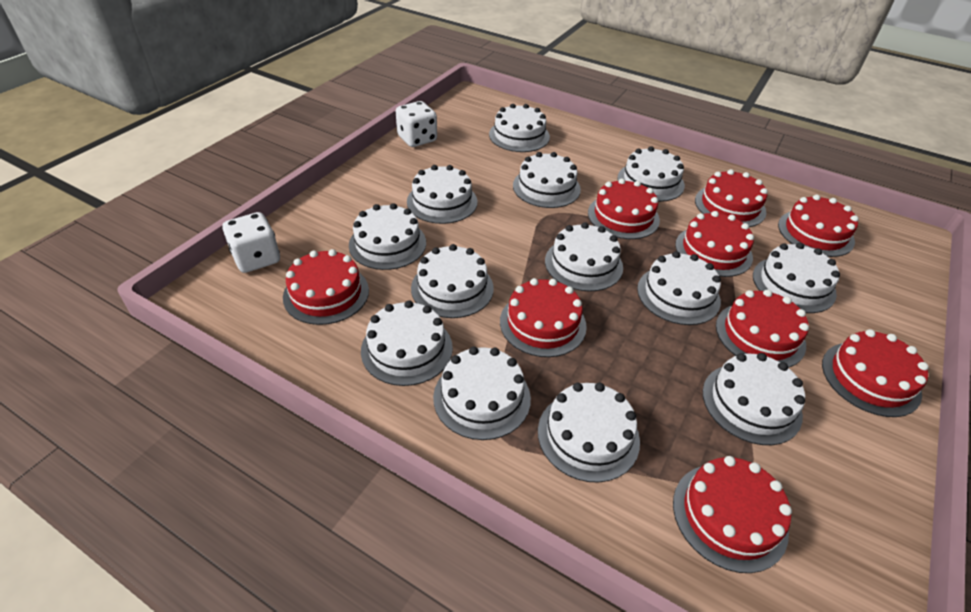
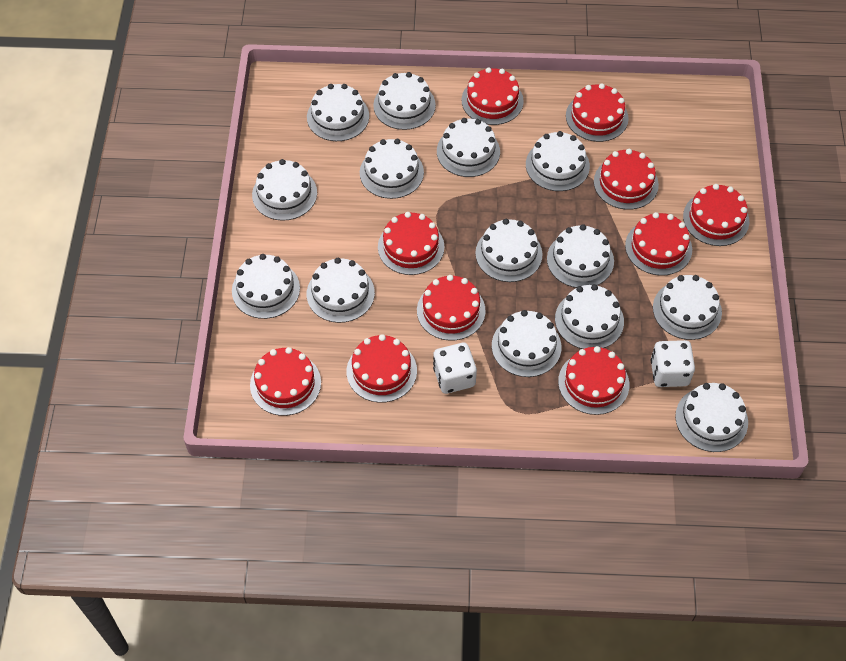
red cake: 9 -> 10
white cake: 13 -> 14

